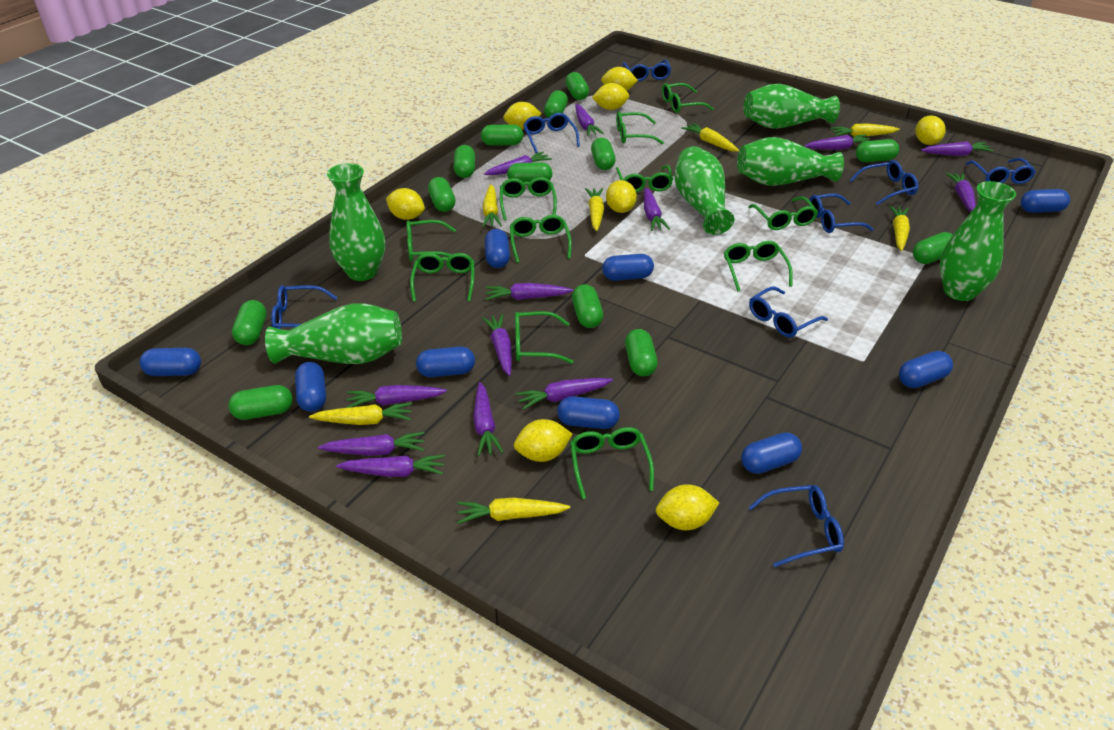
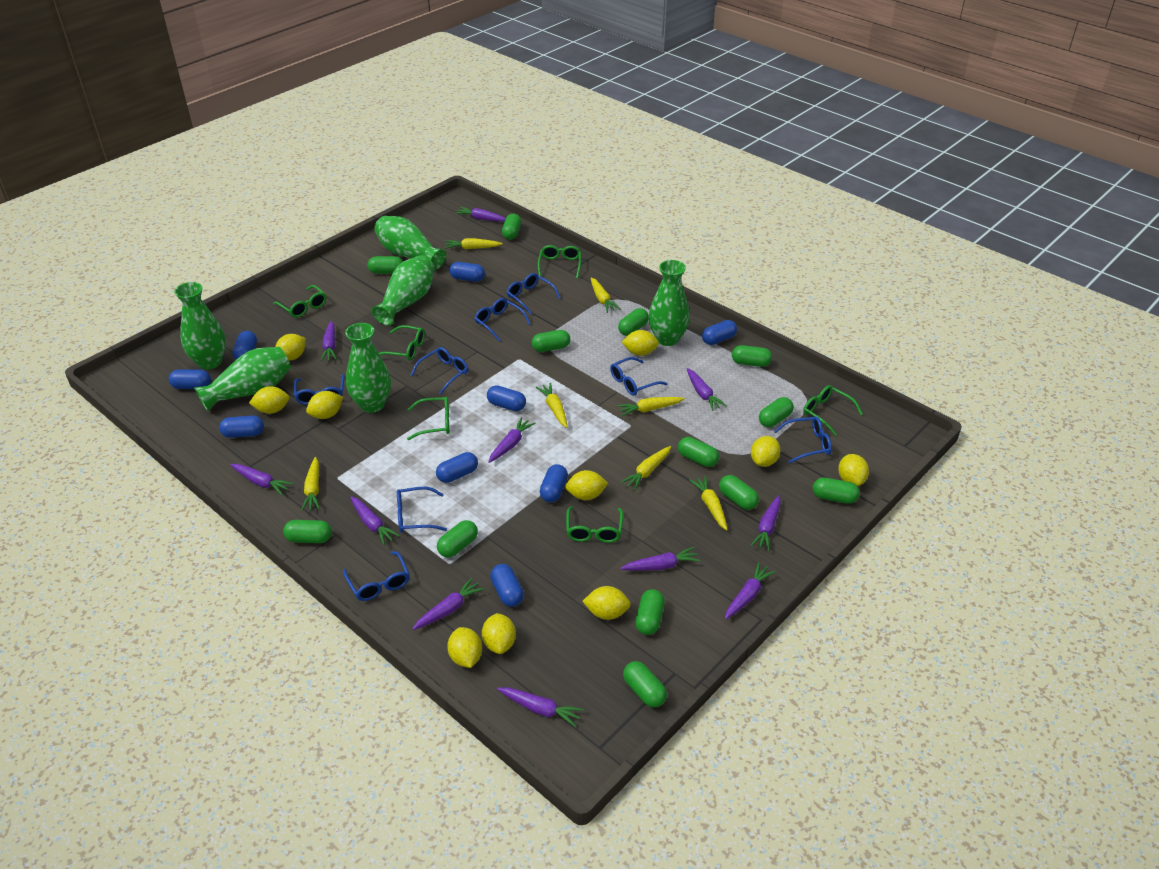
green glasses: 11 -> 6
purple carrot: 13 -> 11
yellow lemon: 8 -> 10

